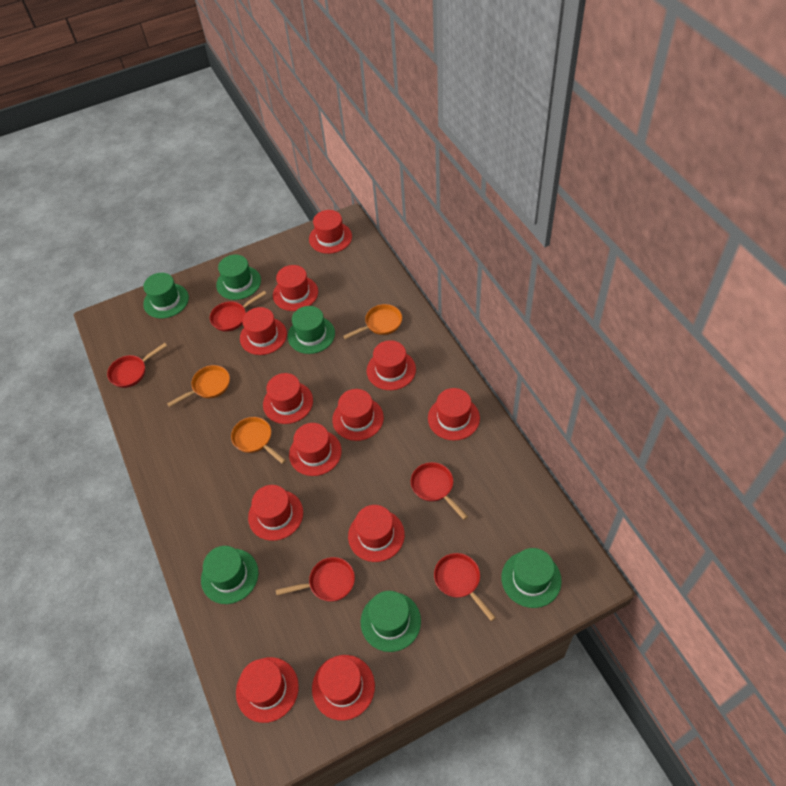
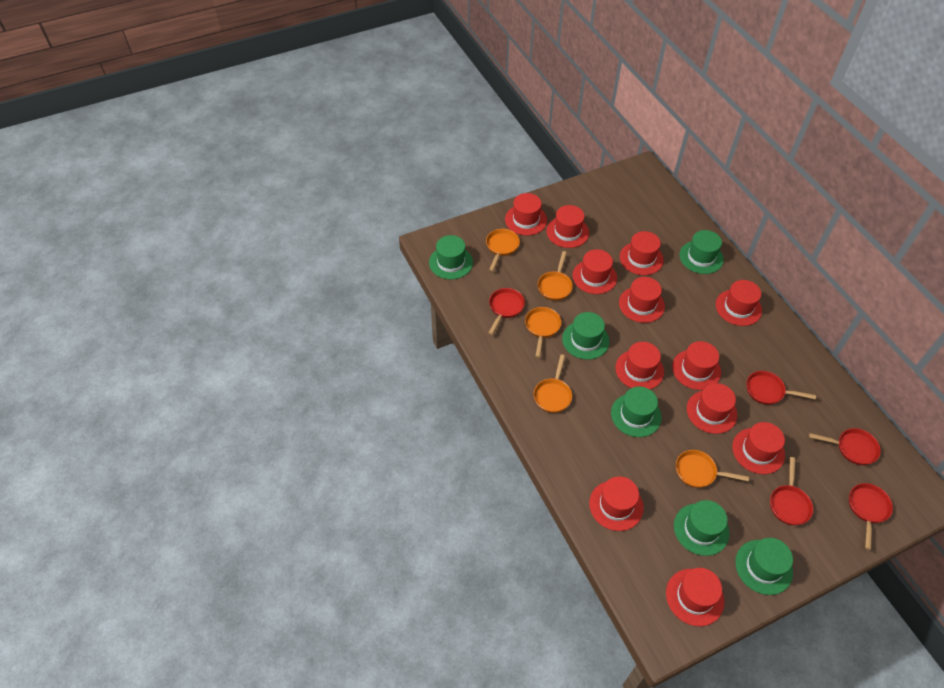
orange pan: 3 -> 5

